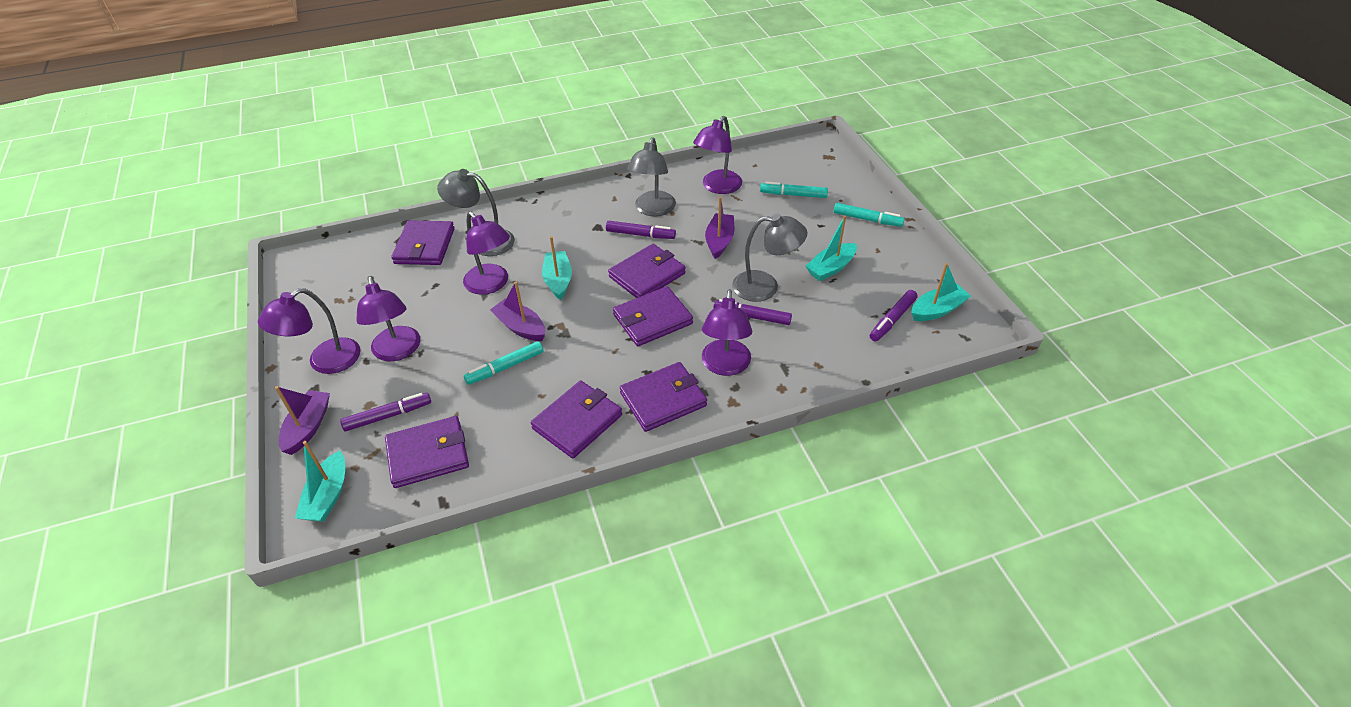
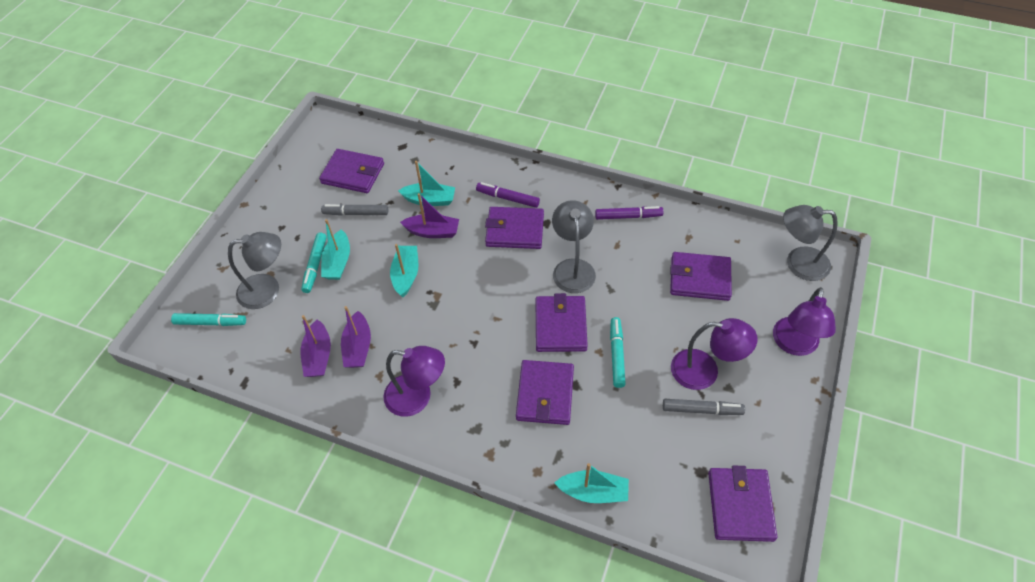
grey marker: 0 -> 2
purple lamp: 5 -> 3
purple marker: 4 -> 2

